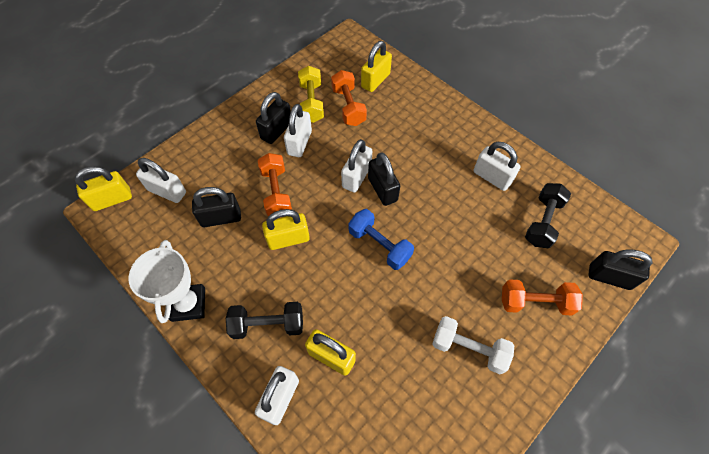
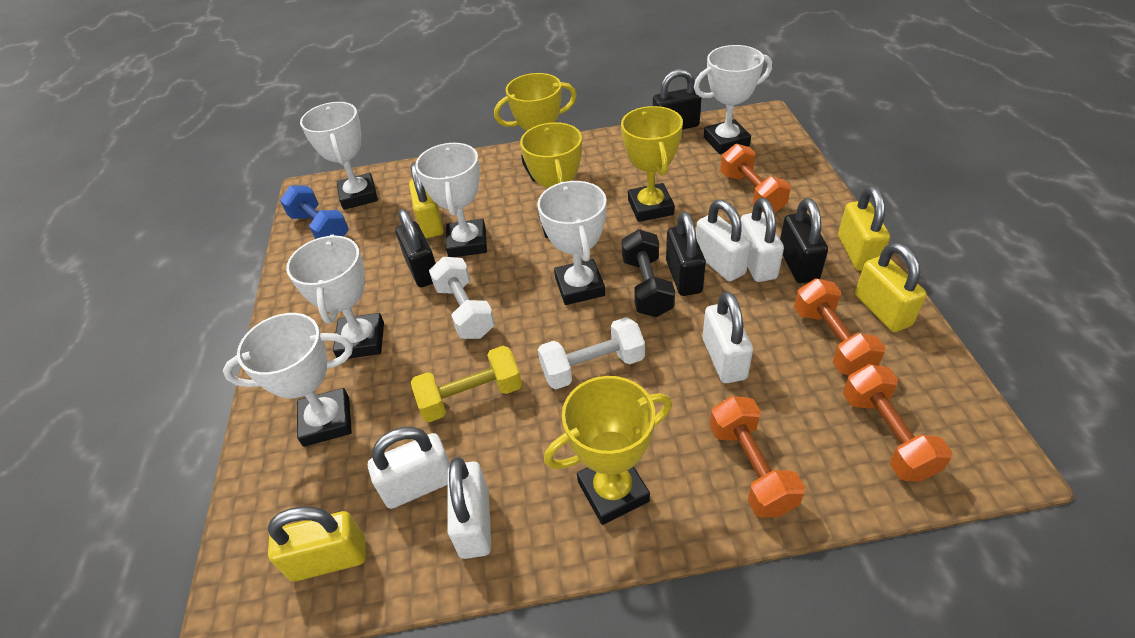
black dumbbell: 2 -> 1
orange dumbbell: 3 -> 4
white dumbbell: 1 -> 2
white trophy: 1 -> 6
yellow trophy: 0 -> 4

